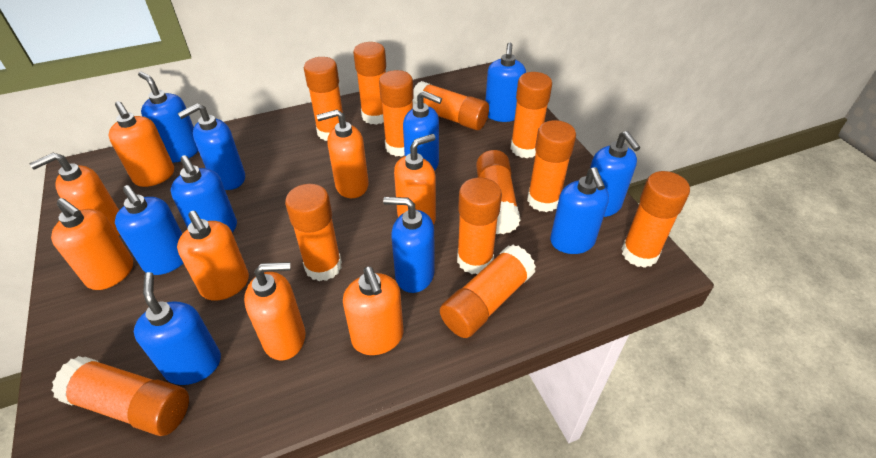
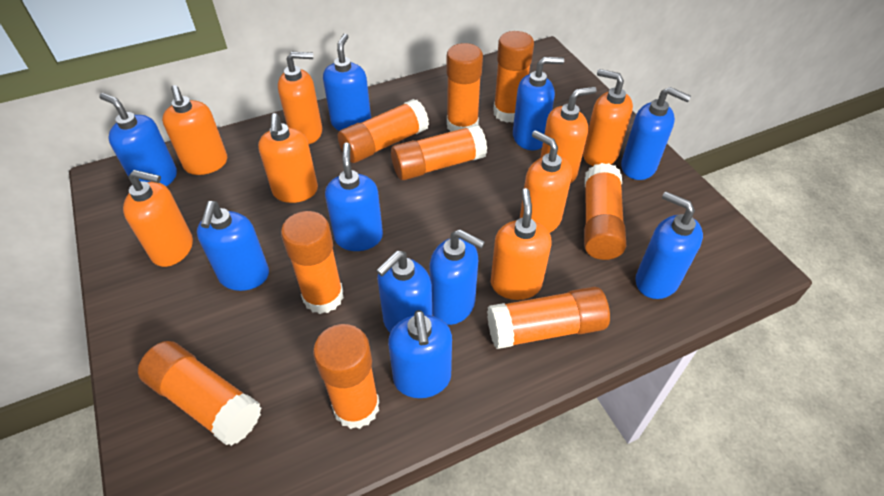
orange glue stick: 12 -> 9

